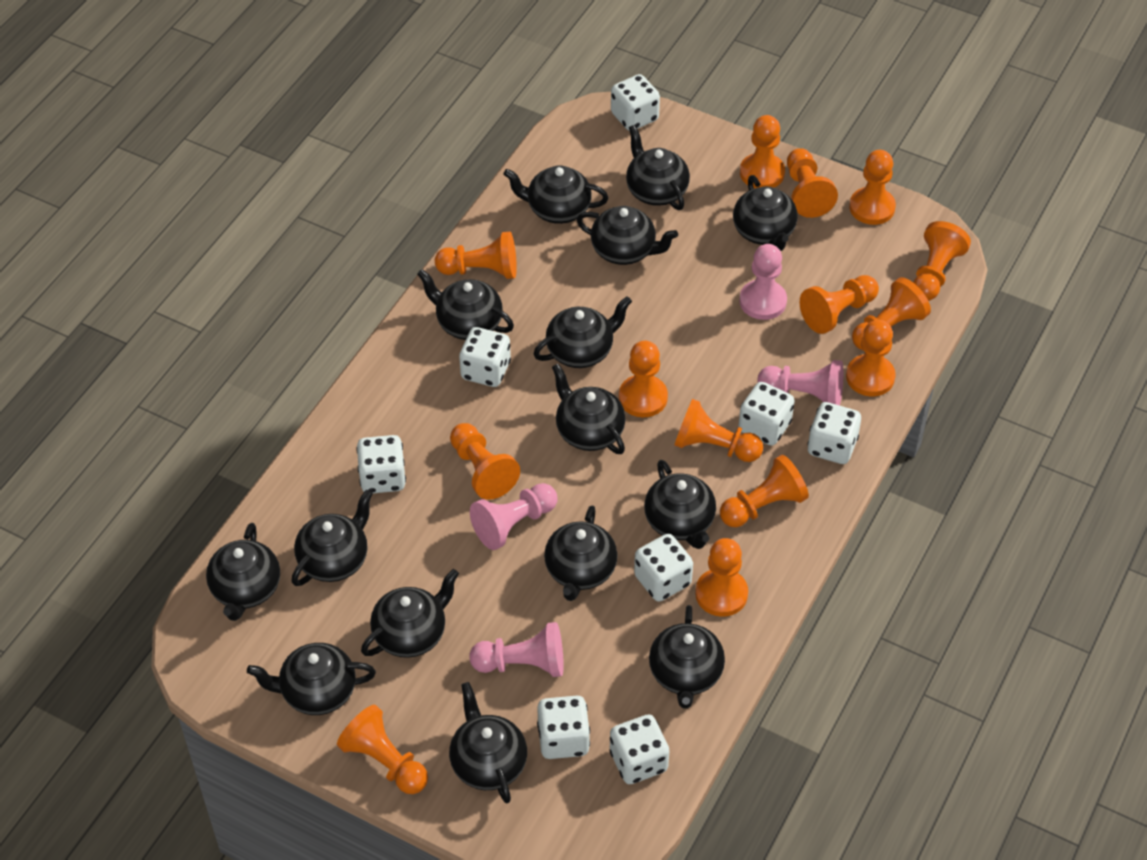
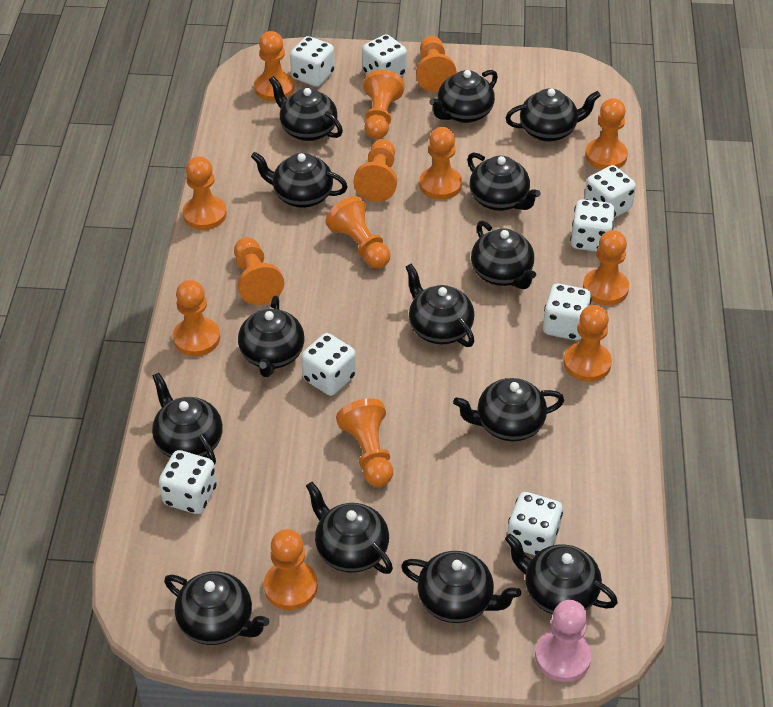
black teapot: 15 -> 14
pink pawn: 4 -> 1

